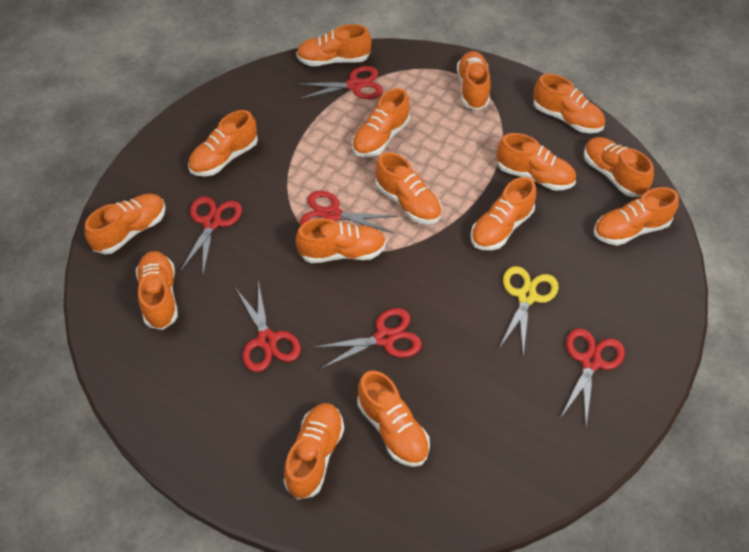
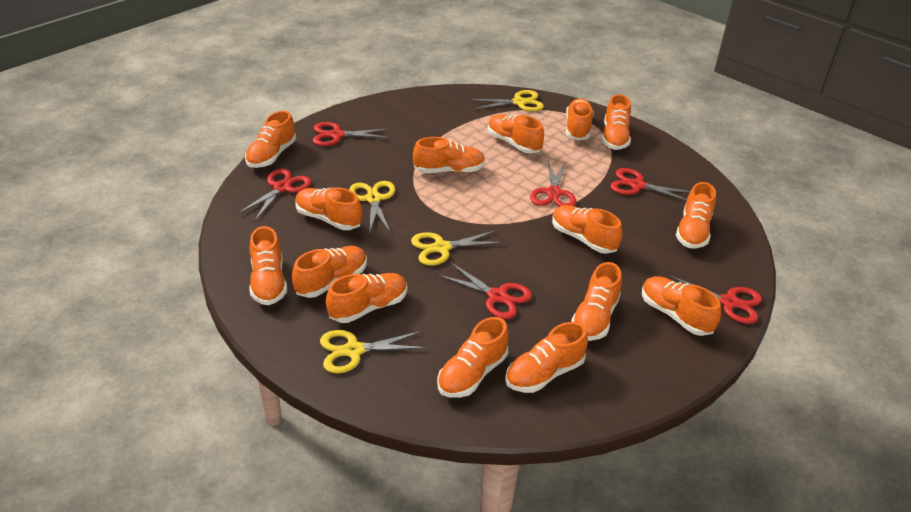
yellow scissors: 1 -> 4

